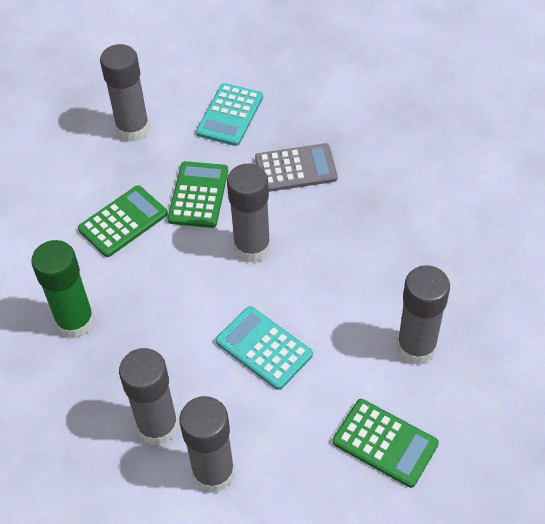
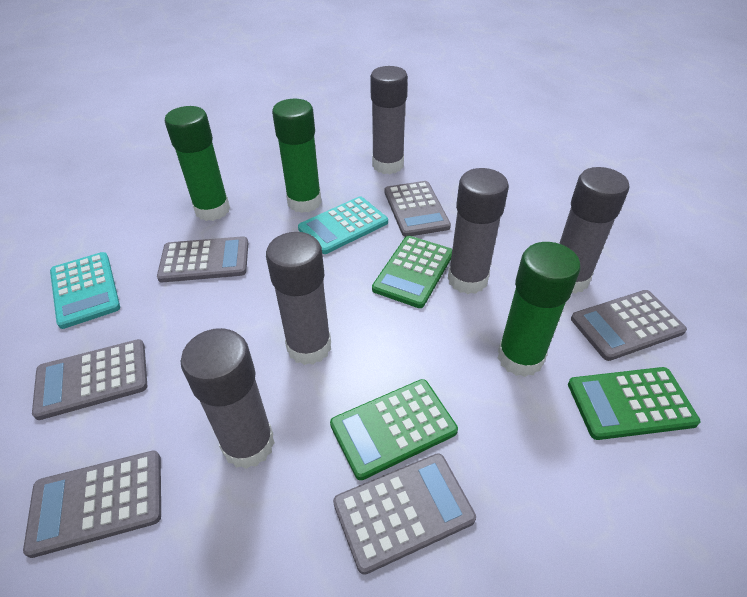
green glue stick: 1 -> 3
grey calculator: 1 -> 6

